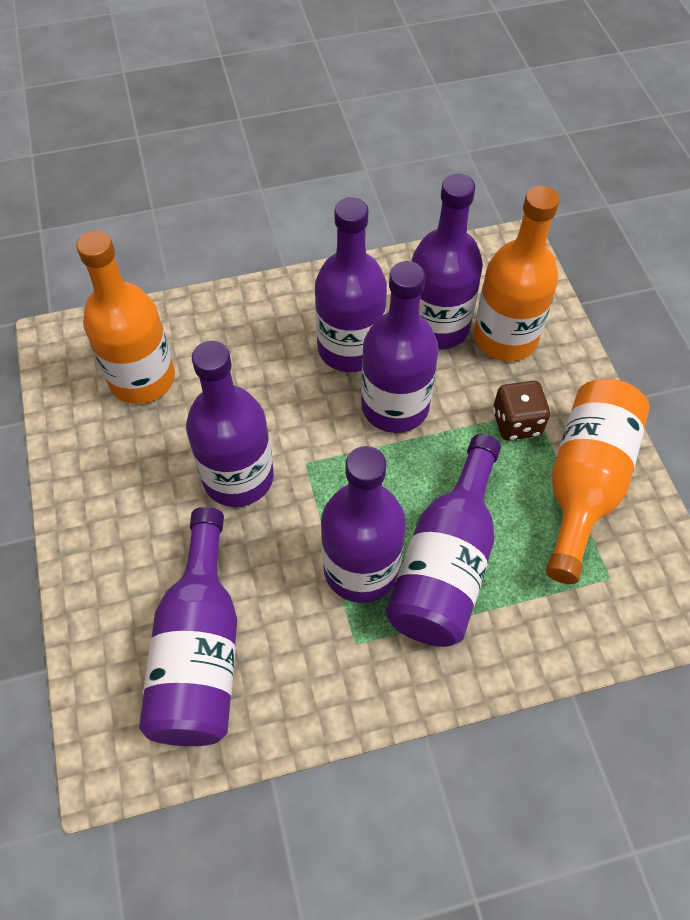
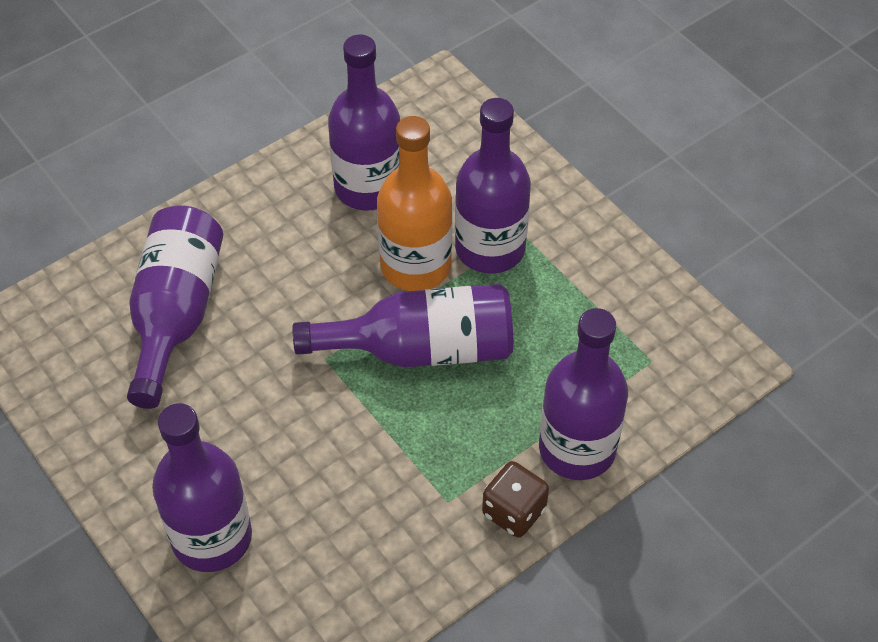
orange bottle: 3 -> 1
purple bottle: 7 -> 6

